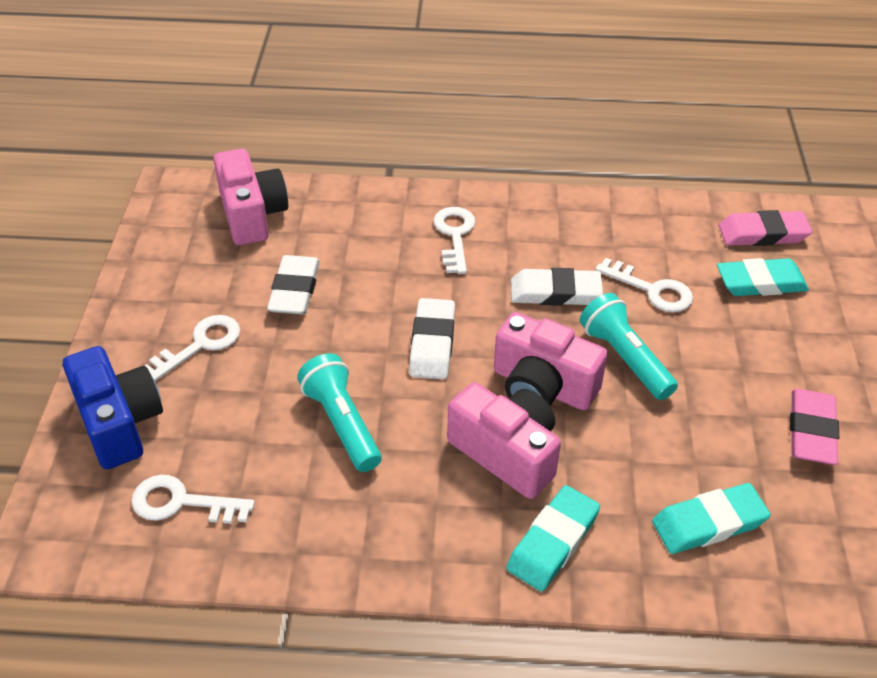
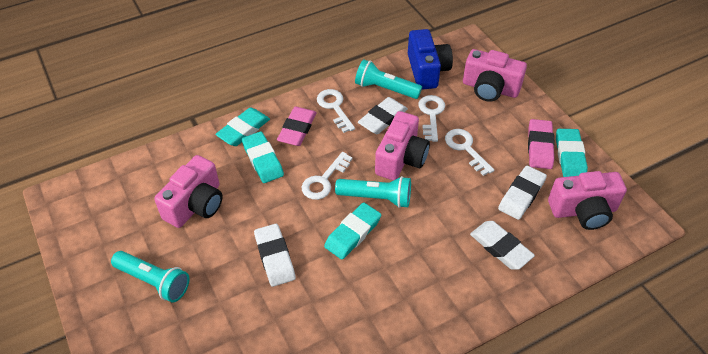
pink camera: 3 -> 4
turquoise eraser: 3 -> 4
turquoise flashlight: 2 -> 3
white eraser: 3 -> 4

